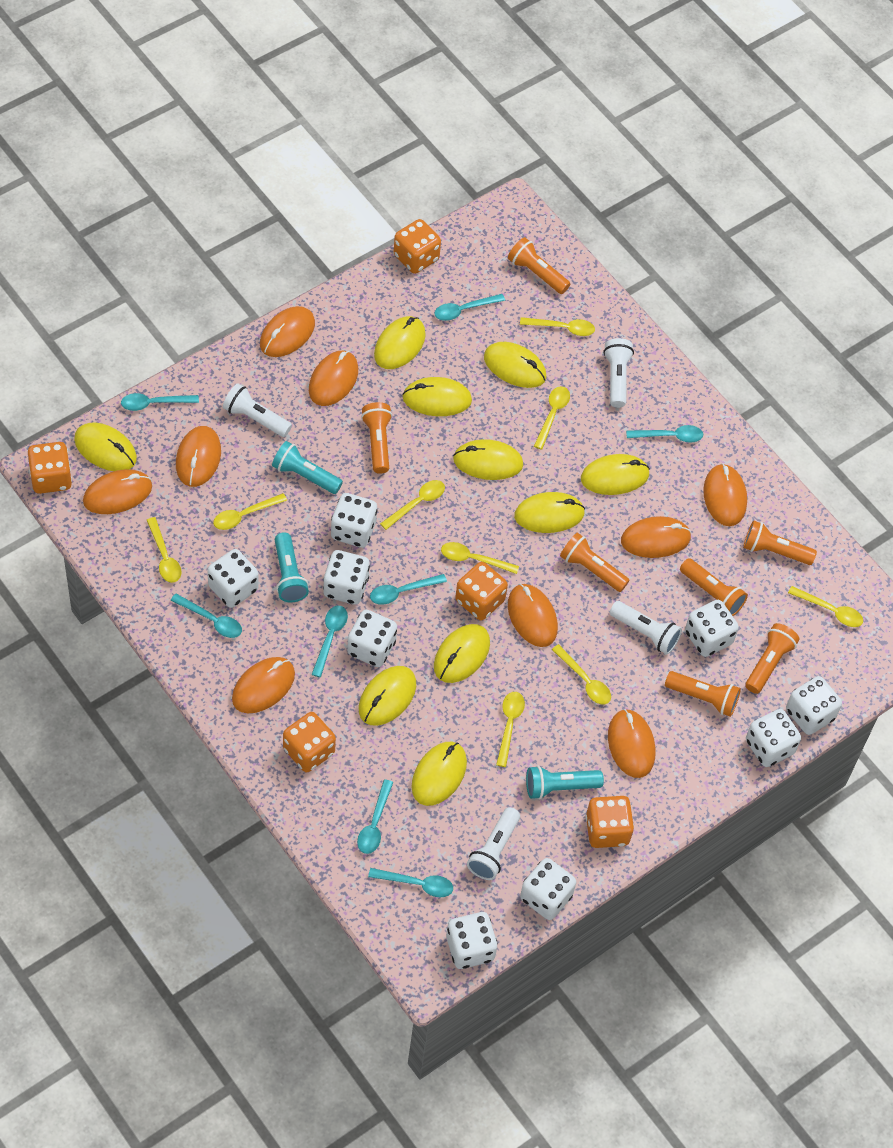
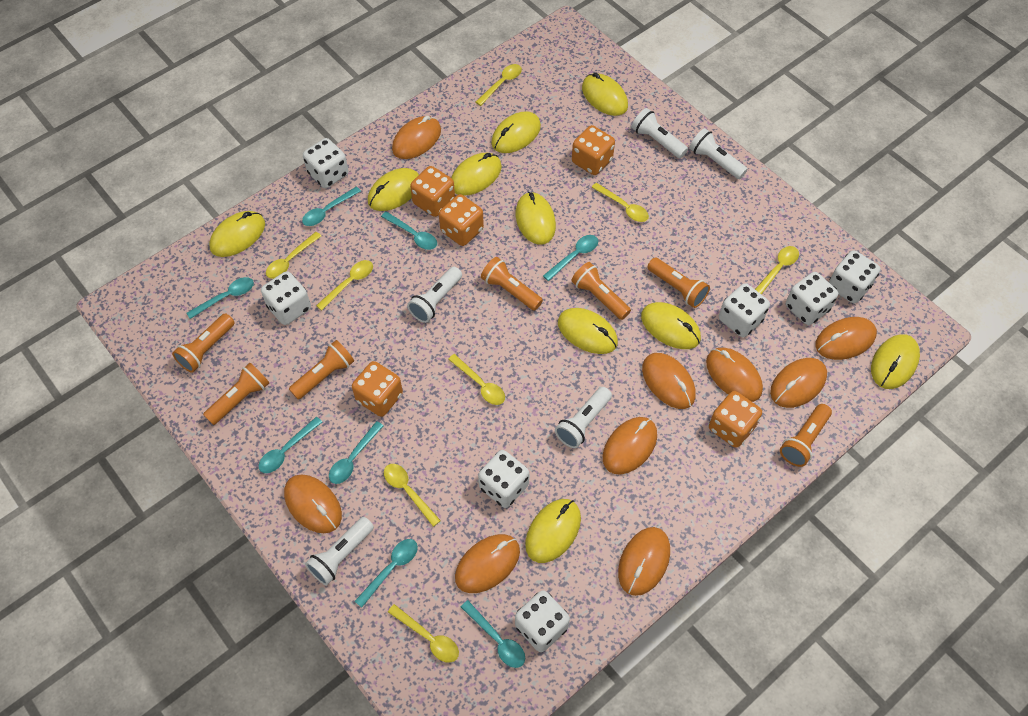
turquoise flashlight: 3 -> 0
white dice: 9 -> 7
white flashlight: 4 -> 5
yellow spoon: 9 -> 8

